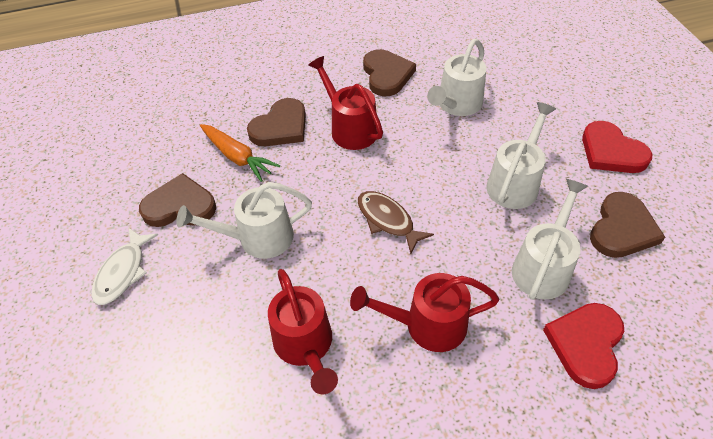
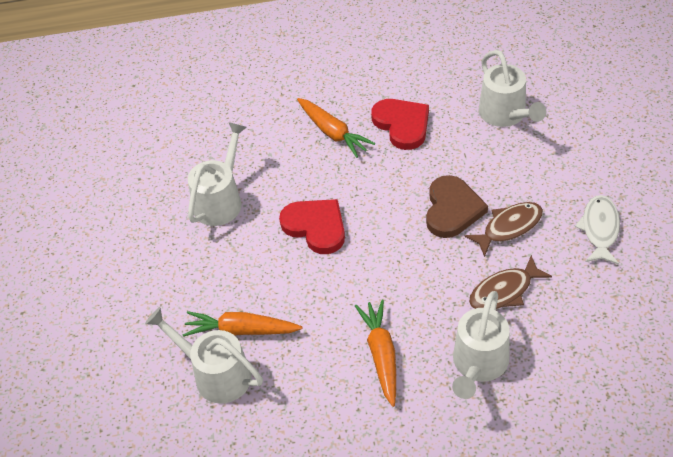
brown fish: 1 -> 2
brown heart: 4 -> 1
orange carrot: 1 -> 3
red watering can: 3 -> 0

